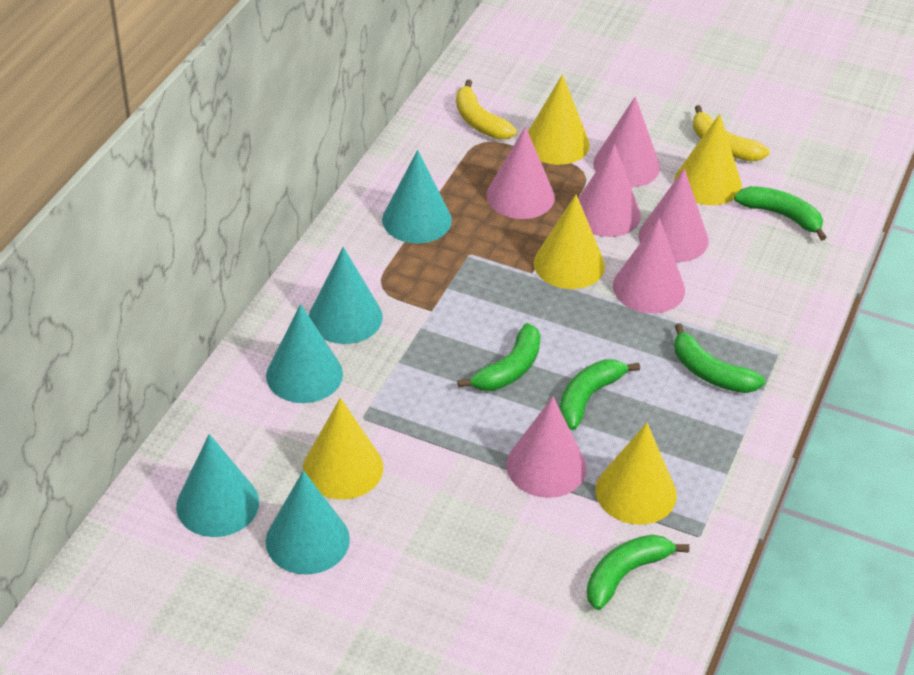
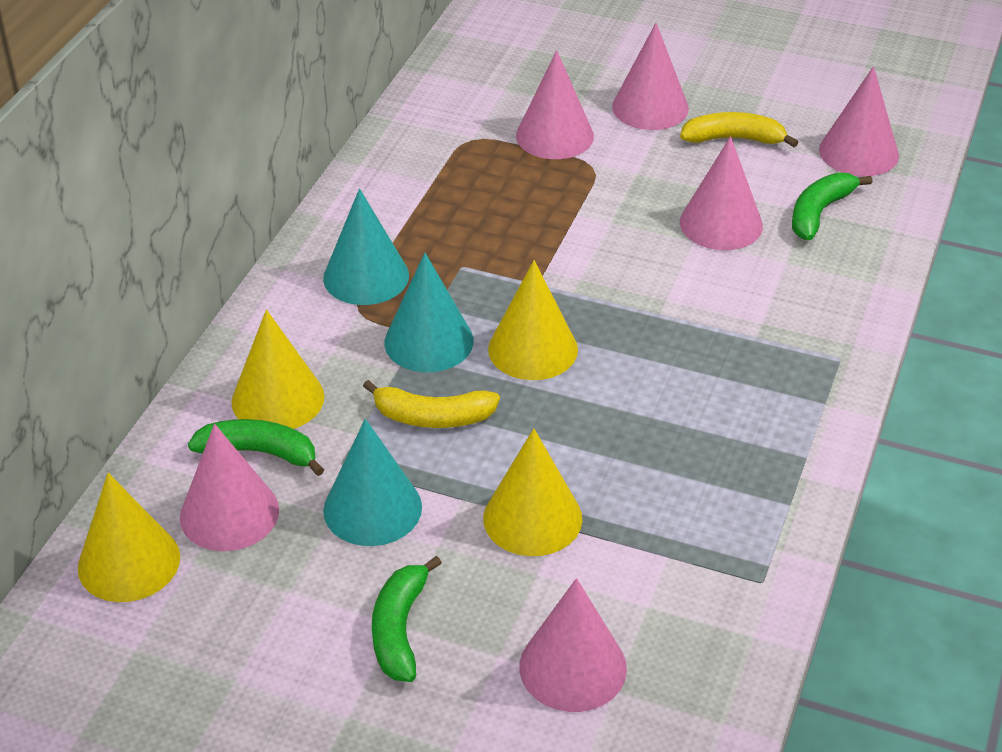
green banana: 5 -> 3
turquoise cone: 5 -> 3
yellow cone: 5 -> 4

